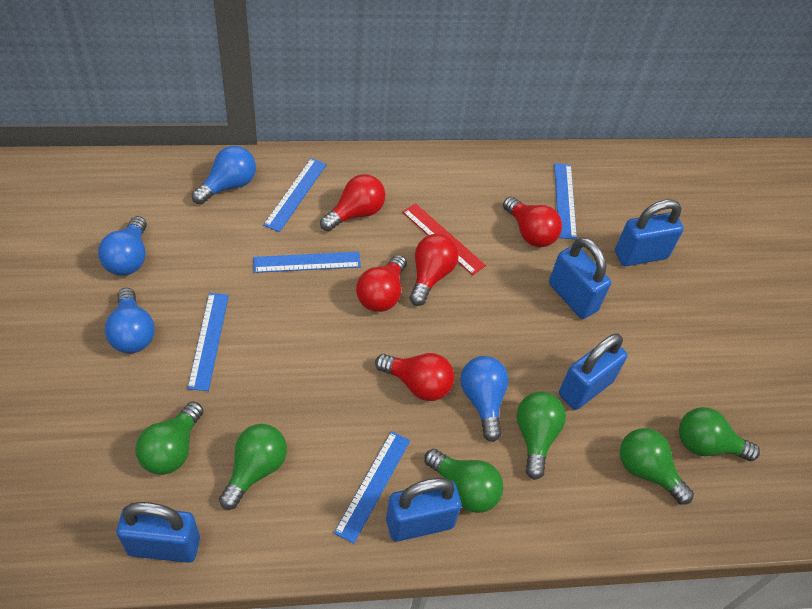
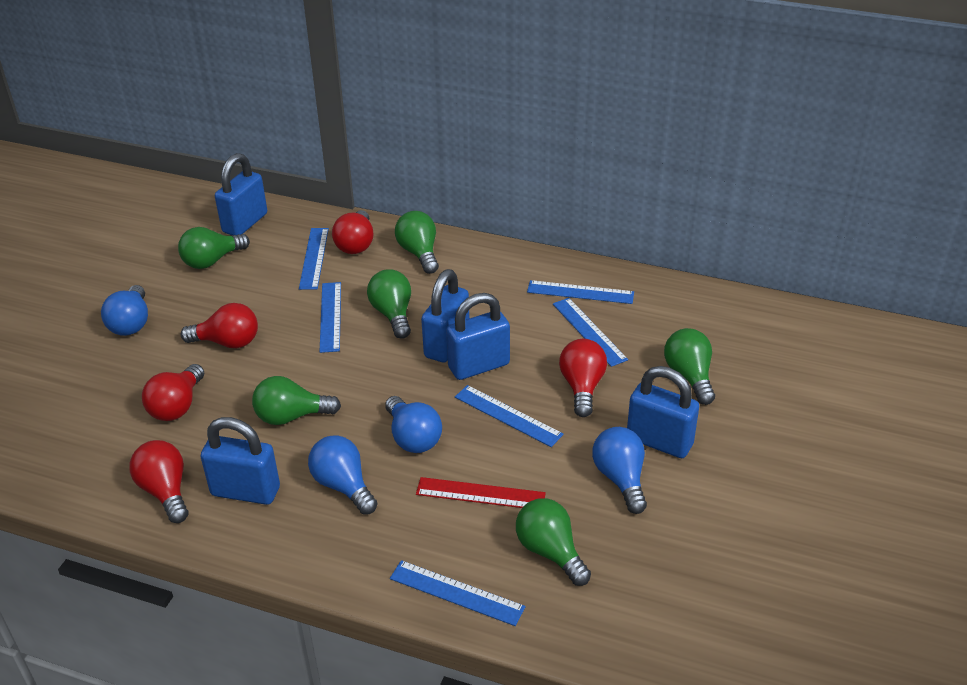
blue ruler: 5 -> 6

